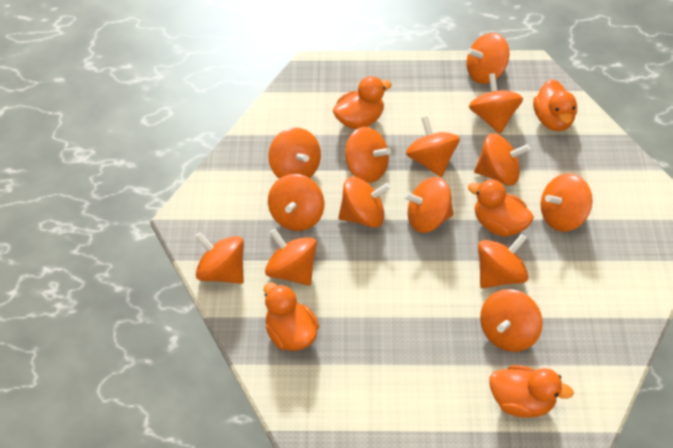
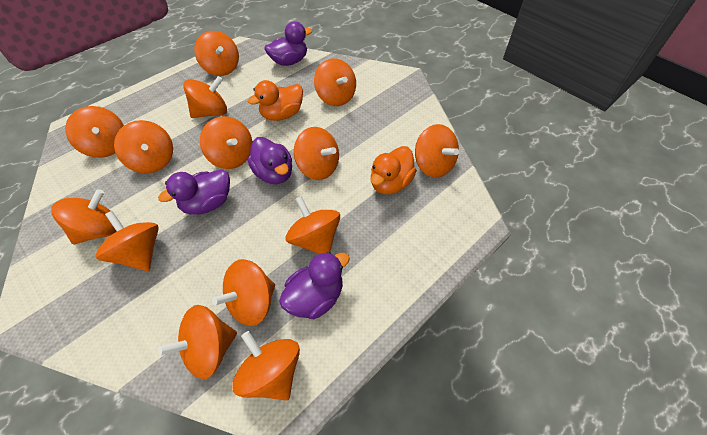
orange duck: 5 -> 2
purple duck: 0 -> 4

